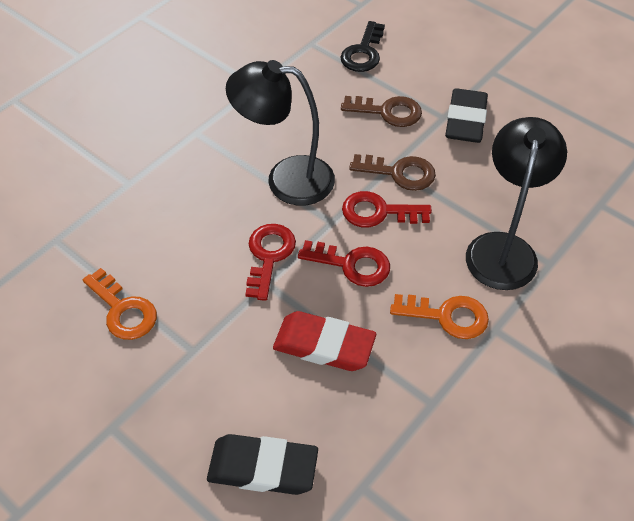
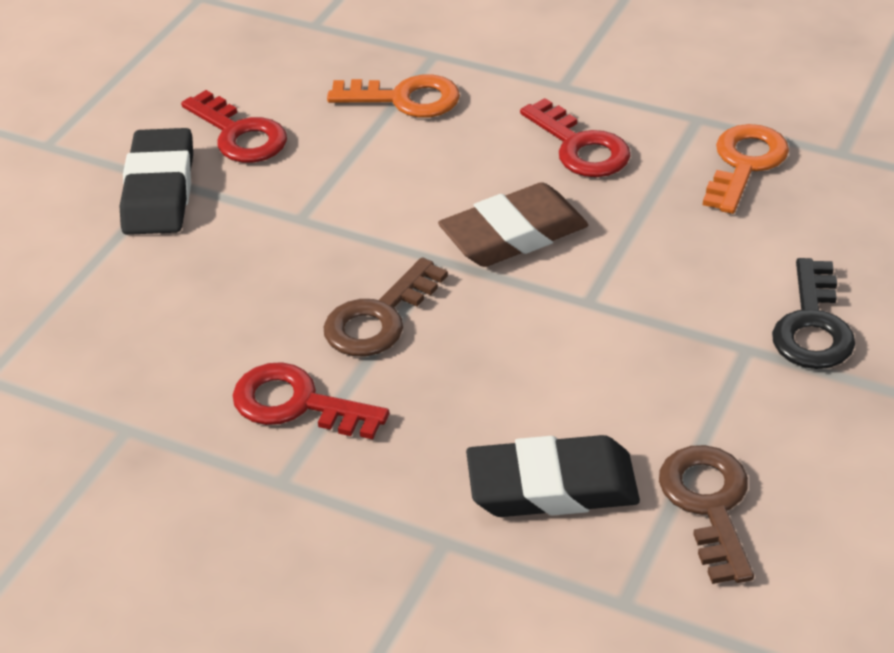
black lamp: 2 -> 0
brown eraser: 0 -> 1
red eraser: 1 -> 0

